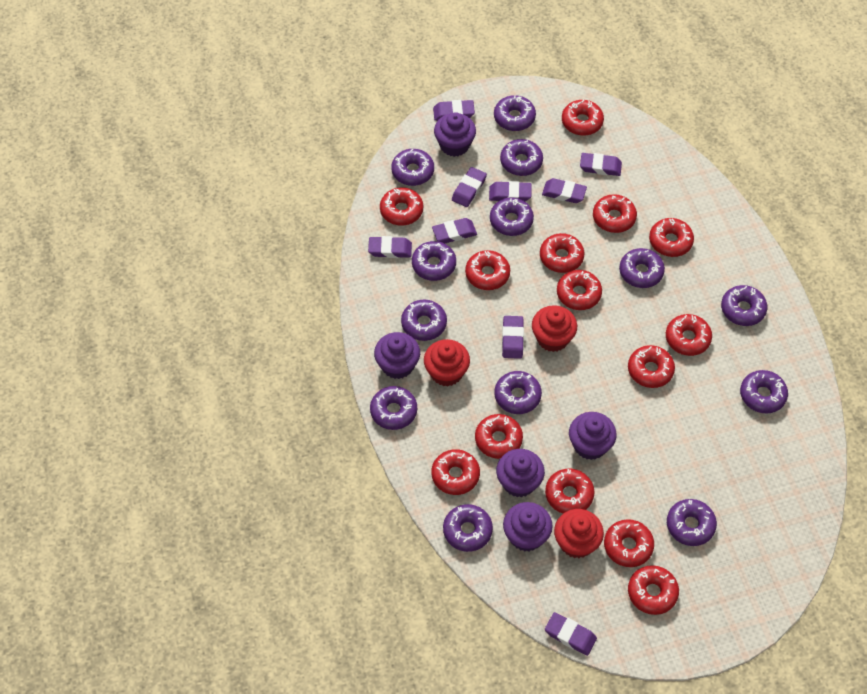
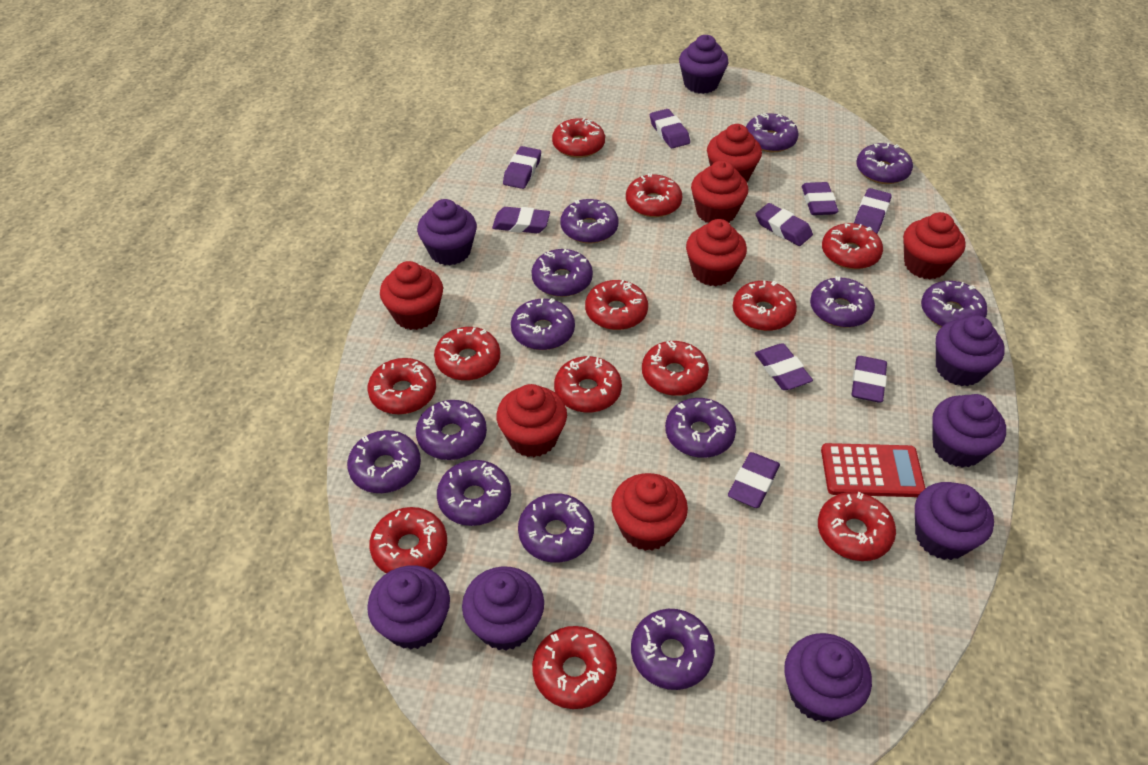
purple cupcake: 5 -> 8
red calculator: 0 -> 1
red cupcake: 3 -> 7
red donut: 14 -> 12

